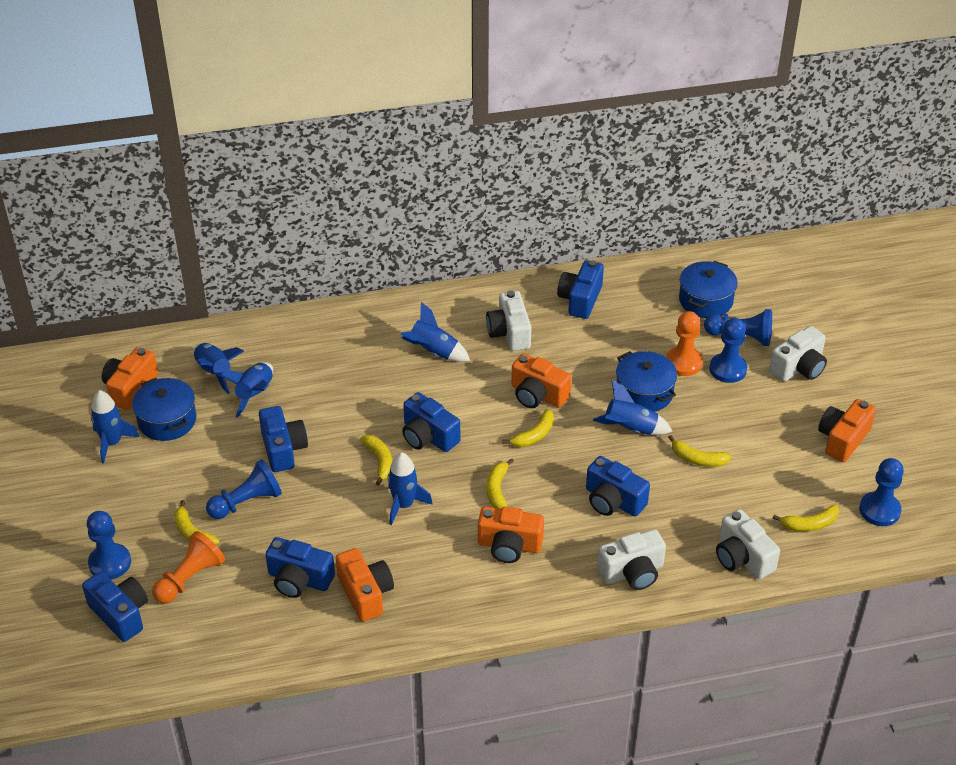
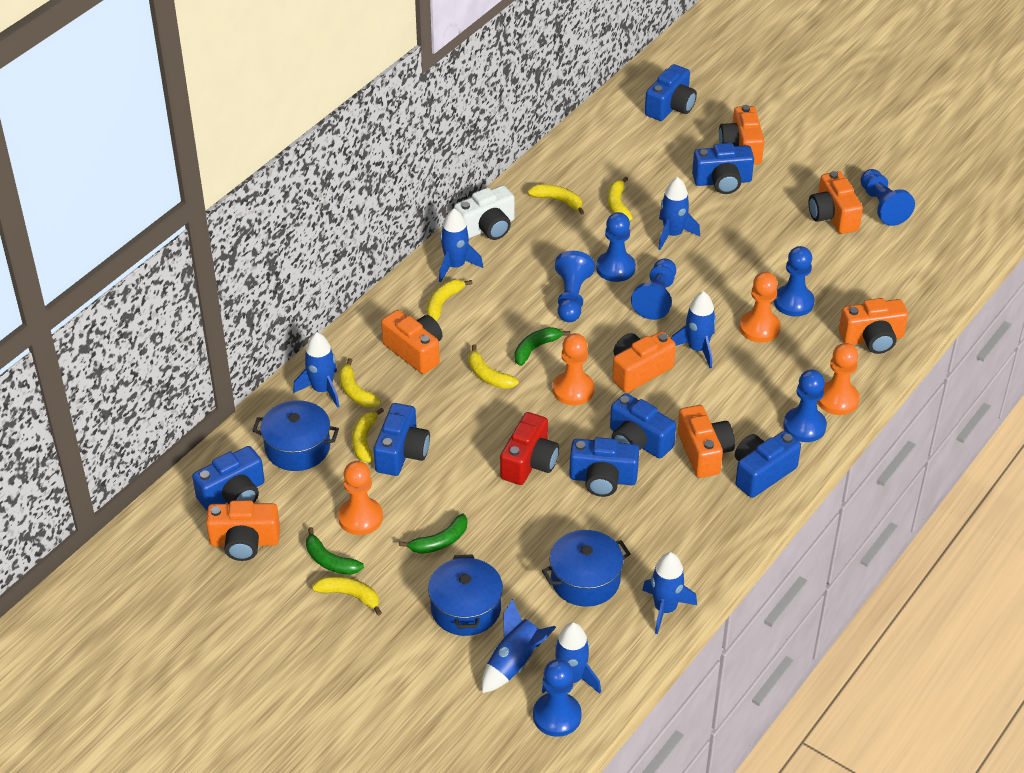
blue camera: 6 -> 7
blue pawn: 5 -> 7
blue rocket: 6 -> 7
green banana: 0 -> 3
orange camera: 5 -> 7
orange pawn: 2 -> 4
red camera: 0 -> 1
white camera: 4 -> 1
yellow banana: 6 -> 7

